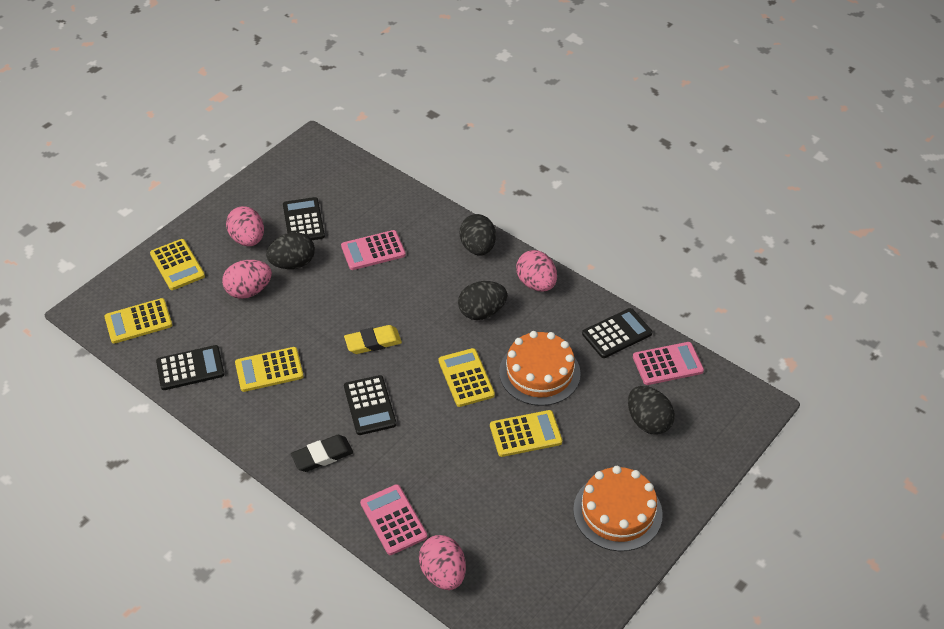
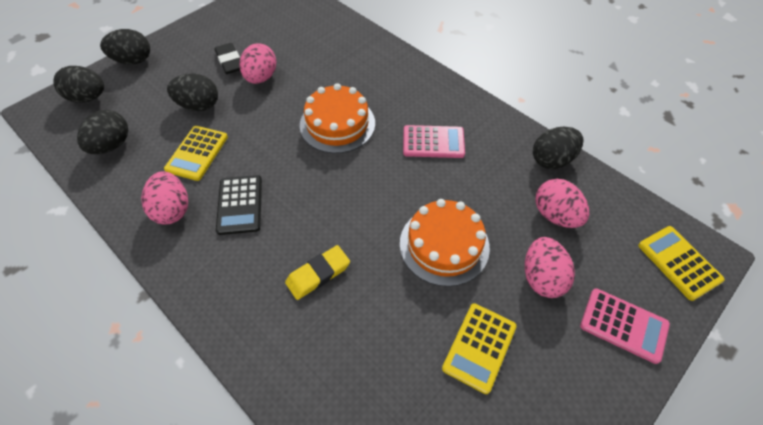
black calculator: 4 -> 1
black egg: 4 -> 5
pink calculator: 3 -> 2
yellow calculator: 5 -> 3

